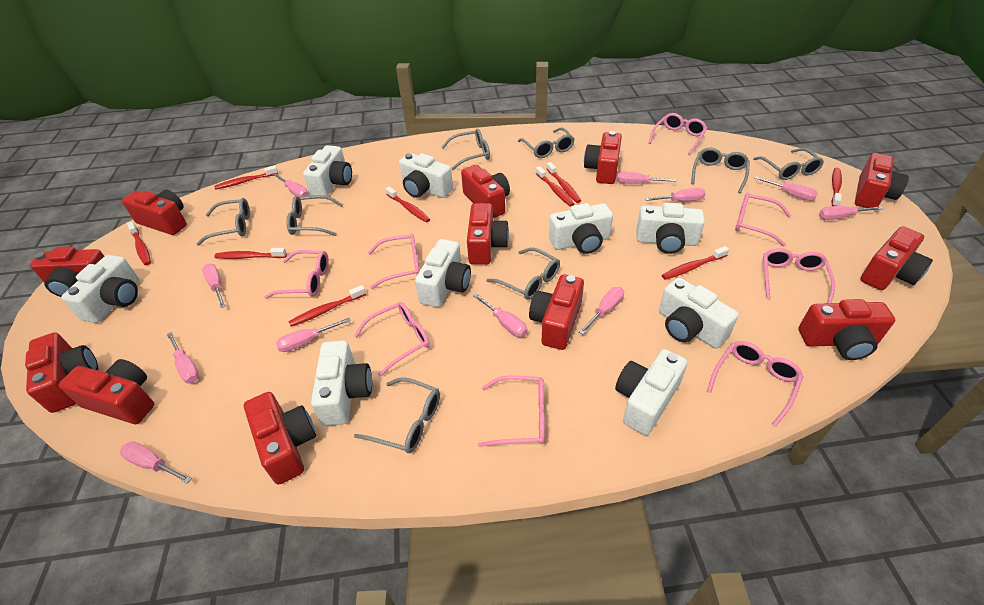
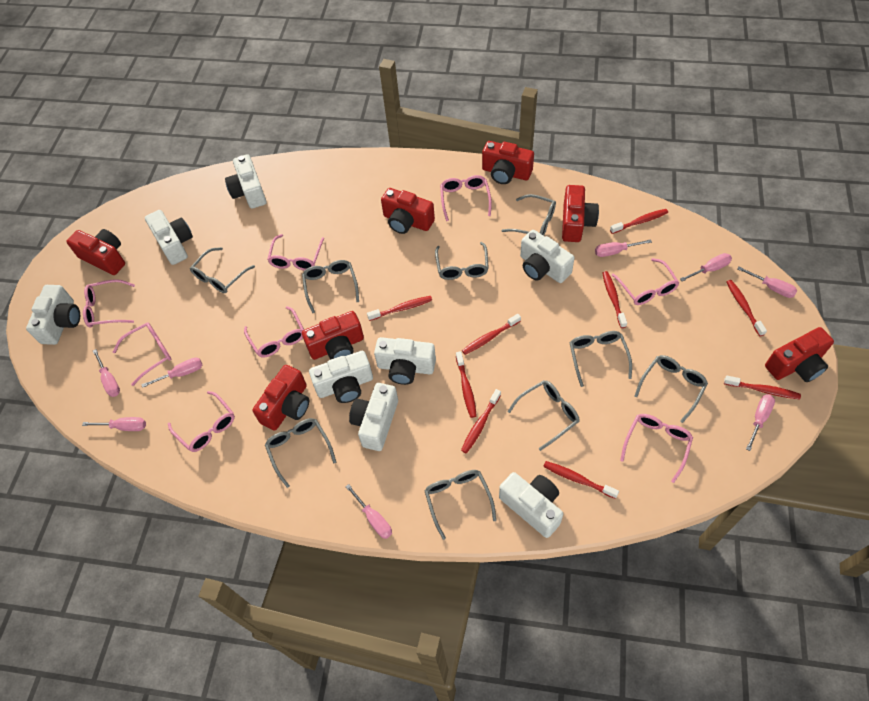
grey glasses: 8 -> 9
pink screwdriver: 11 -> 8
red camera: 12 -> 7
white camera: 9 -> 8

